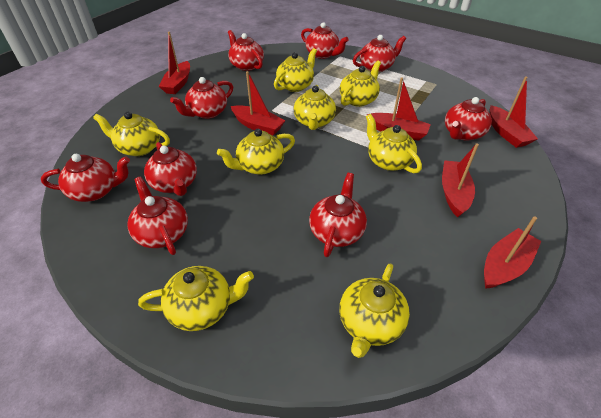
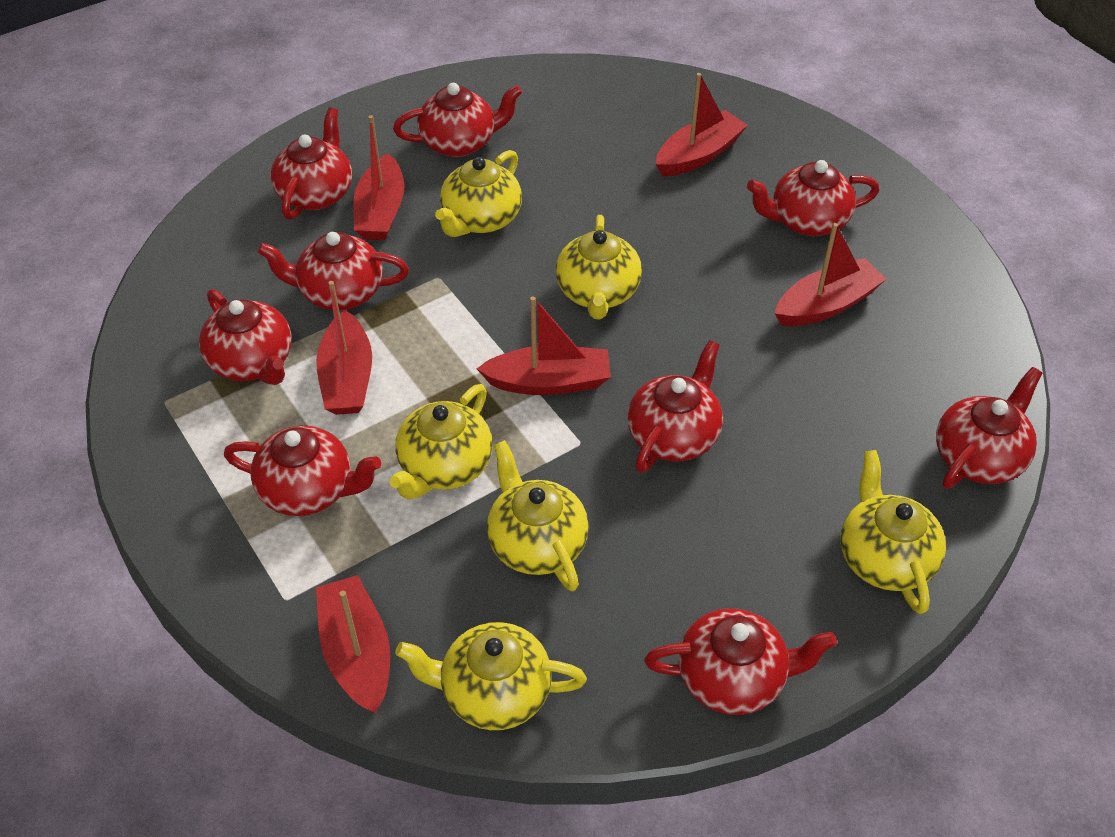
yellow teapot: 8 -> 6

